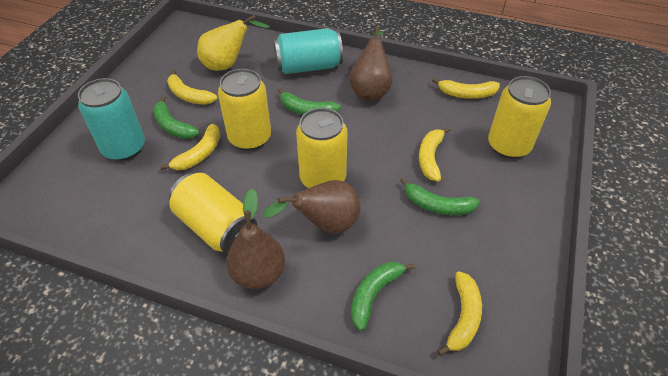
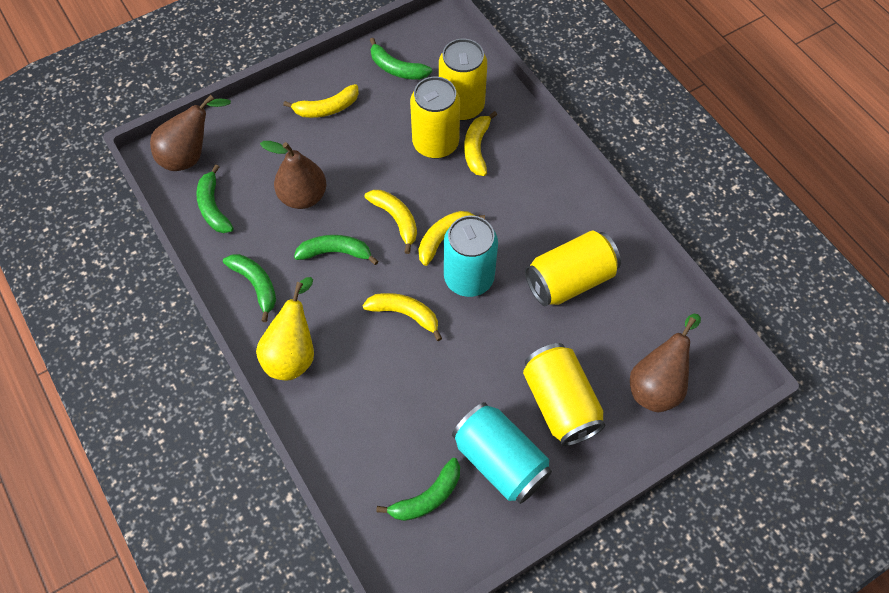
green banana: 4 -> 5

